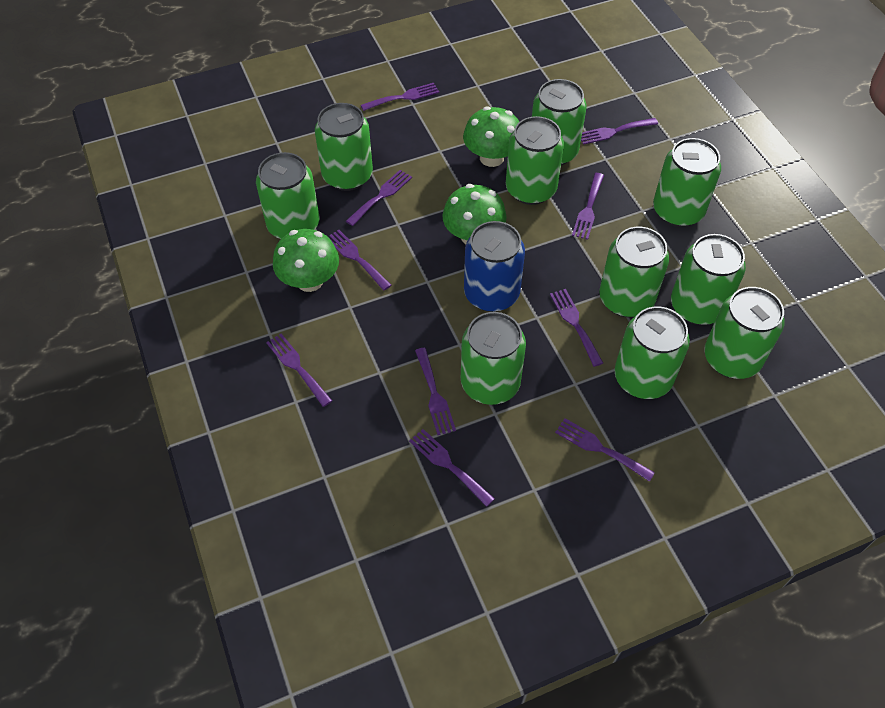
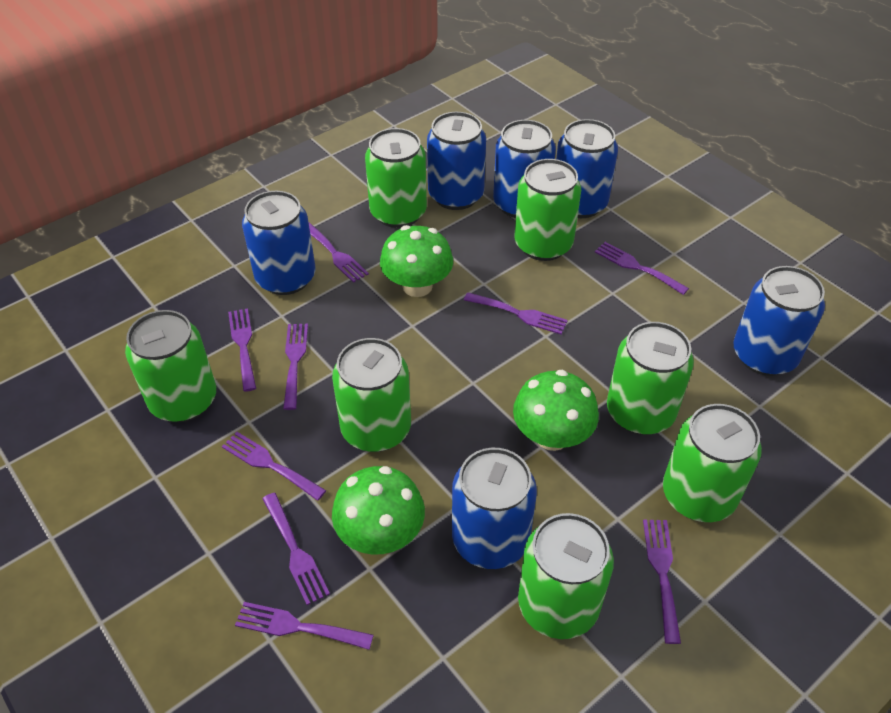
blue can: 1 -> 6
green can: 10 -> 7
purple fork: 10 -> 9

